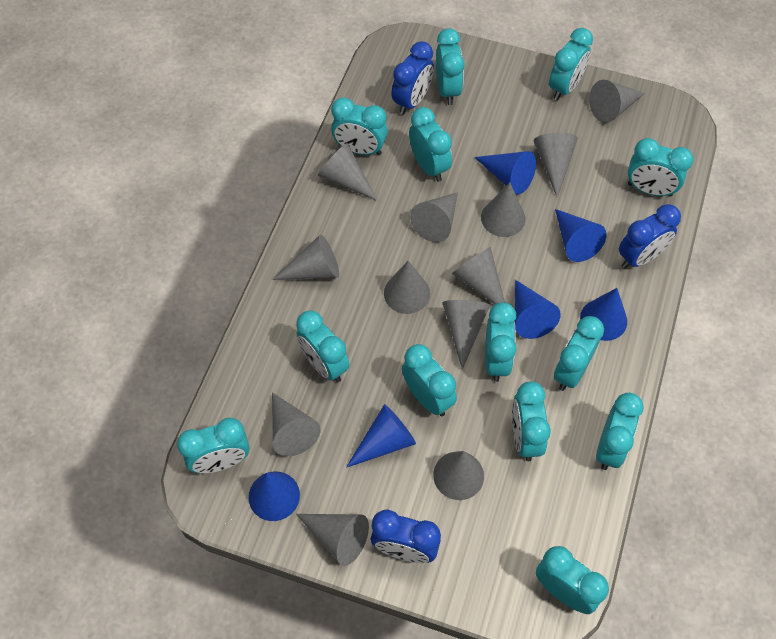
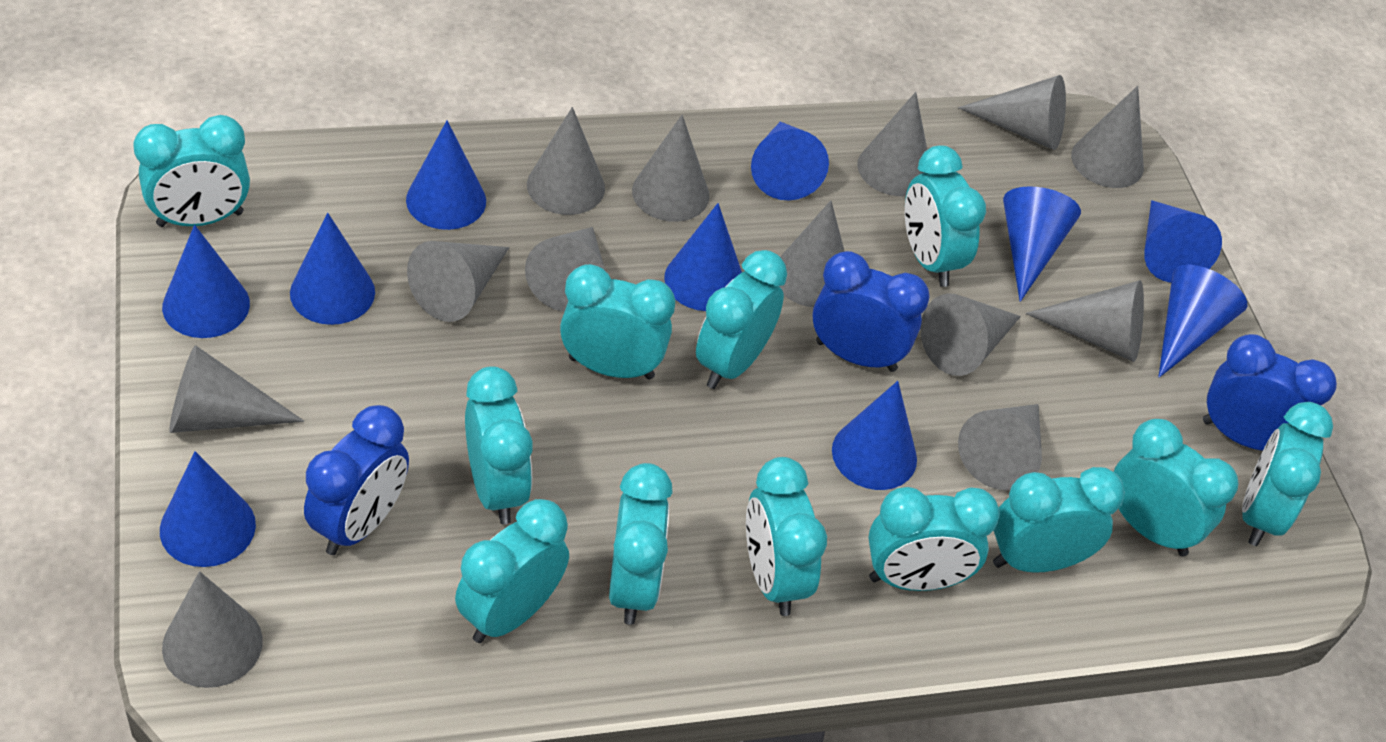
blue cone: 6 -> 10
grey cone: 12 -> 13
turquoise clock: 13 -> 12

